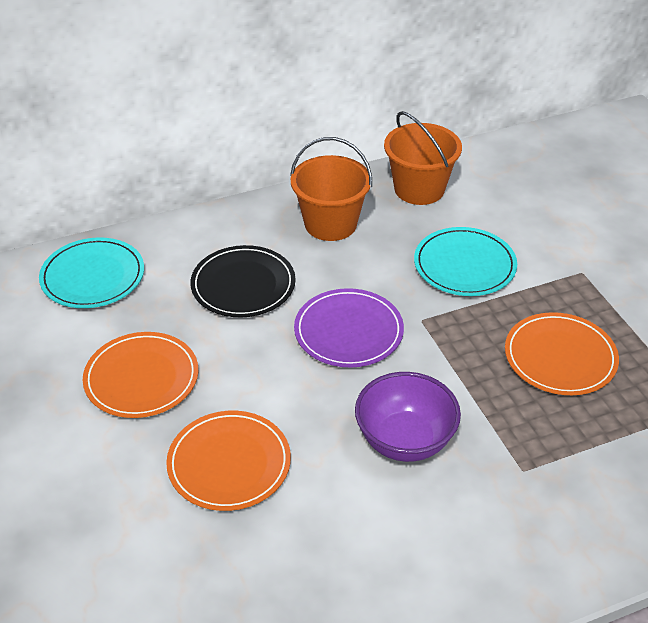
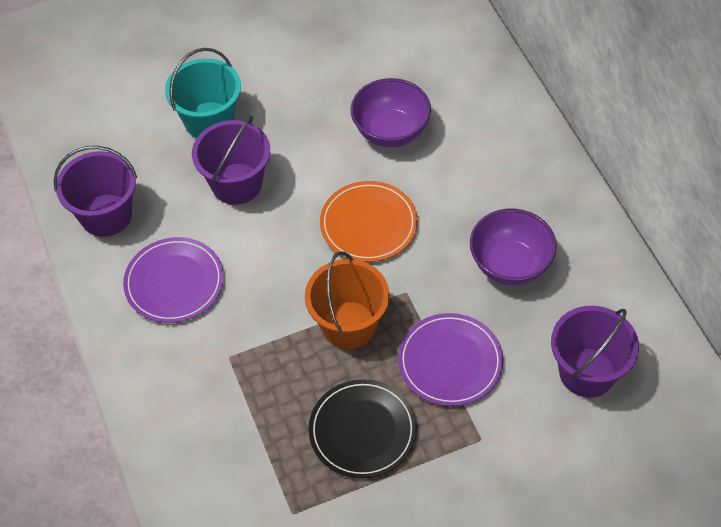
orange bucket: 2 -> 1
orange plate: 3 -> 1
purple bowl: 1 -> 2
purple bucket: 0 -> 3
purple plate: 1 -> 2
turquoise bucket: 0 -> 1
turquoise plate: 2 -> 0

